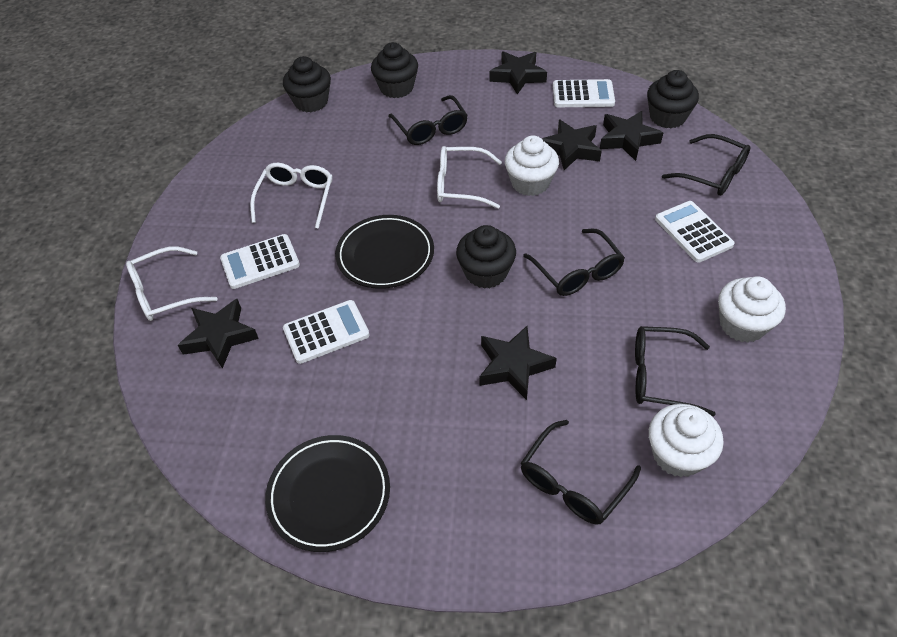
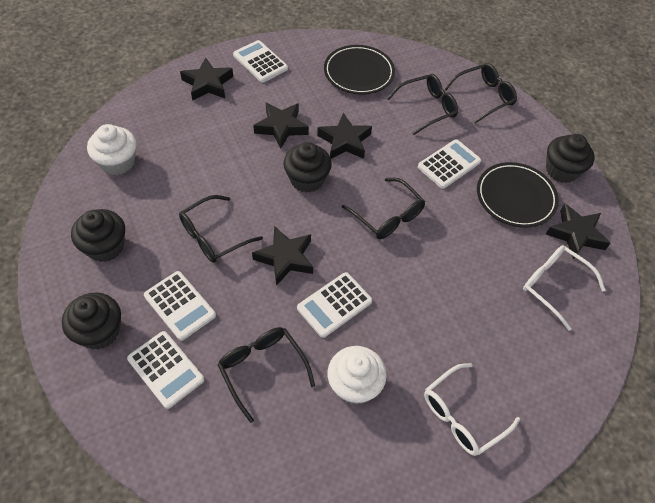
white calculator: 4 -> 5
white cupcake: 3 -> 2
white glasses: 3 -> 2

